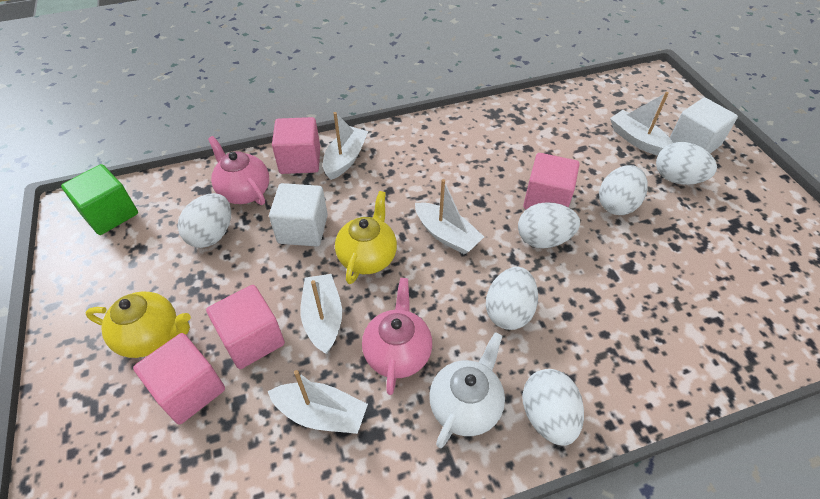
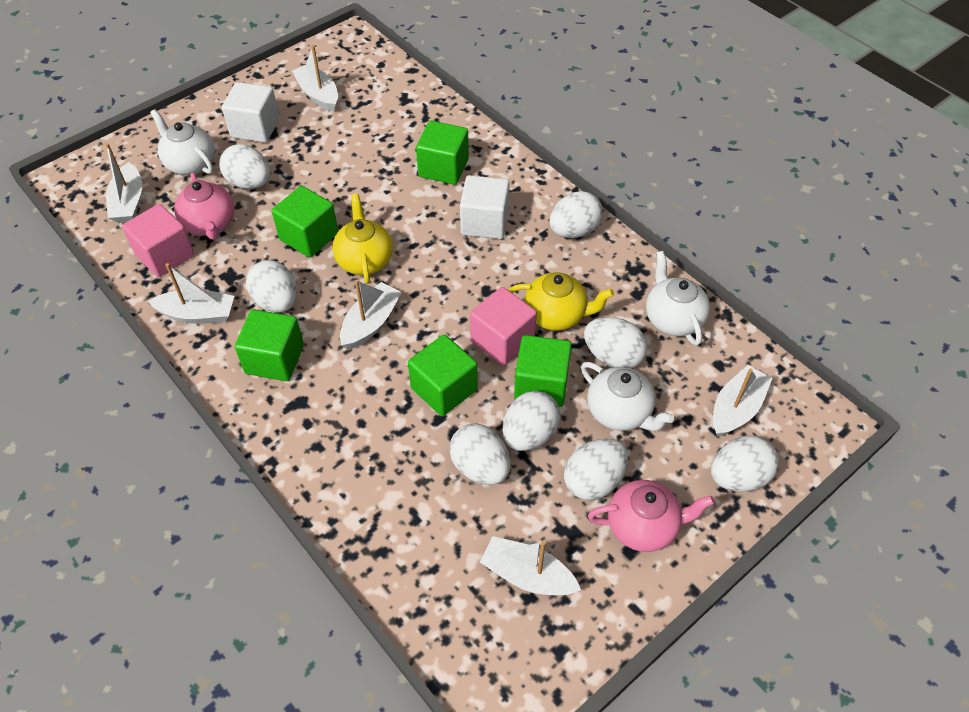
green cube: 1 -> 5
pink cube: 4 -> 2
white boat: 5 -> 6
white egg: 6 -> 8
white teapot: 1 -> 3

